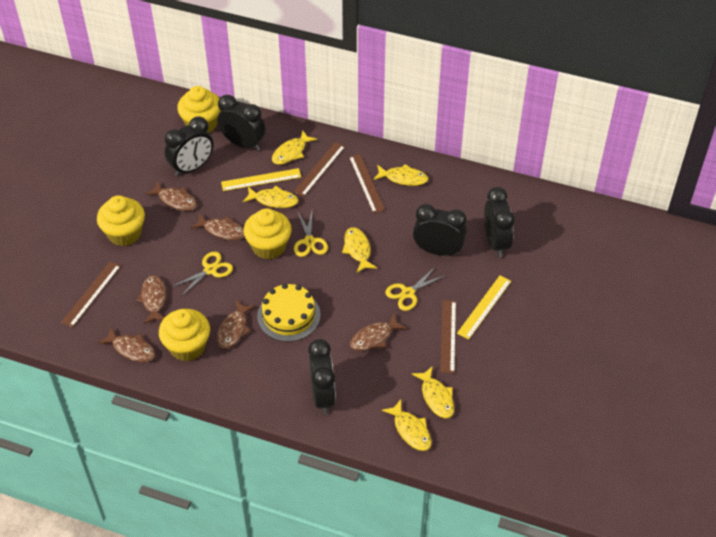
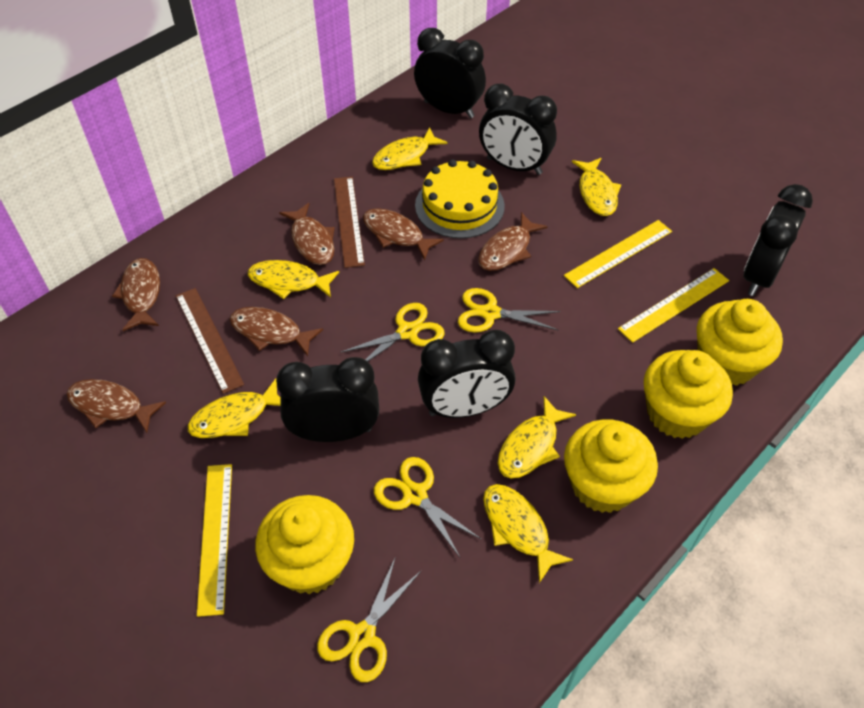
brown ruler: 4 -> 2
yellow ruler: 2 -> 3
yellow scissors: 3 -> 4

